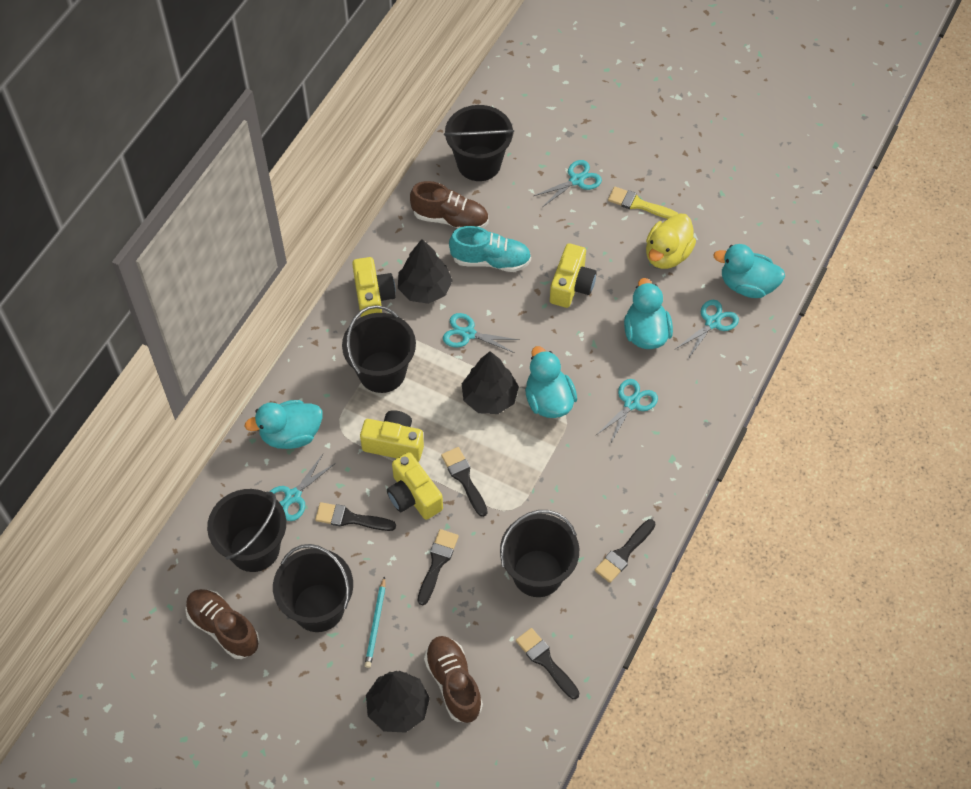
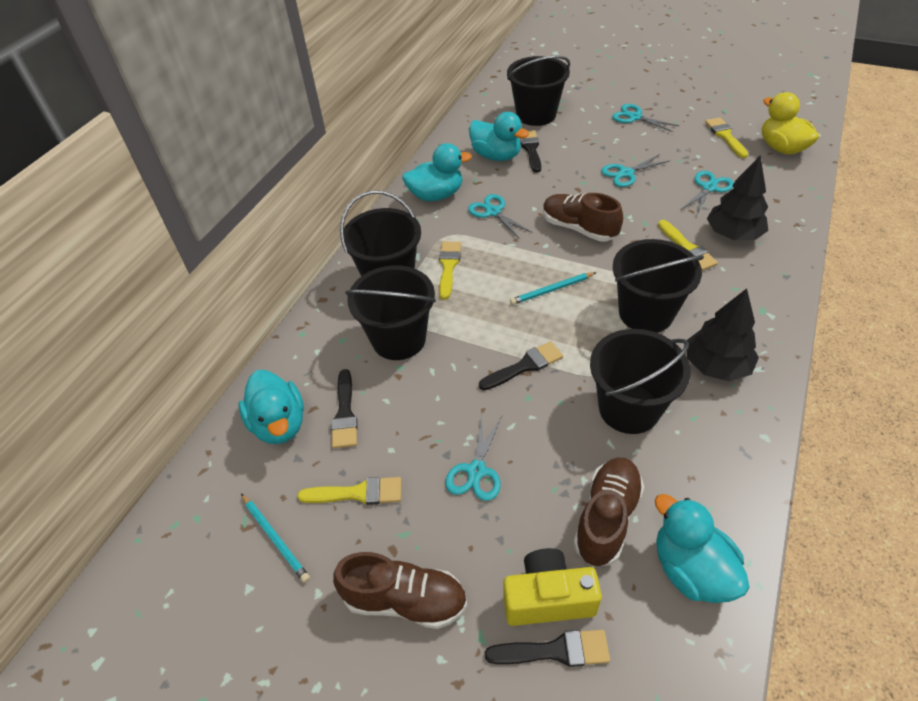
black brush: 5 -> 4
black tree: 3 -> 2
turquoise pencil: 1 -> 2
turquoise shoe: 1 -> 0
yellow brush: 1 -> 4
yellow camera: 4 -> 1

